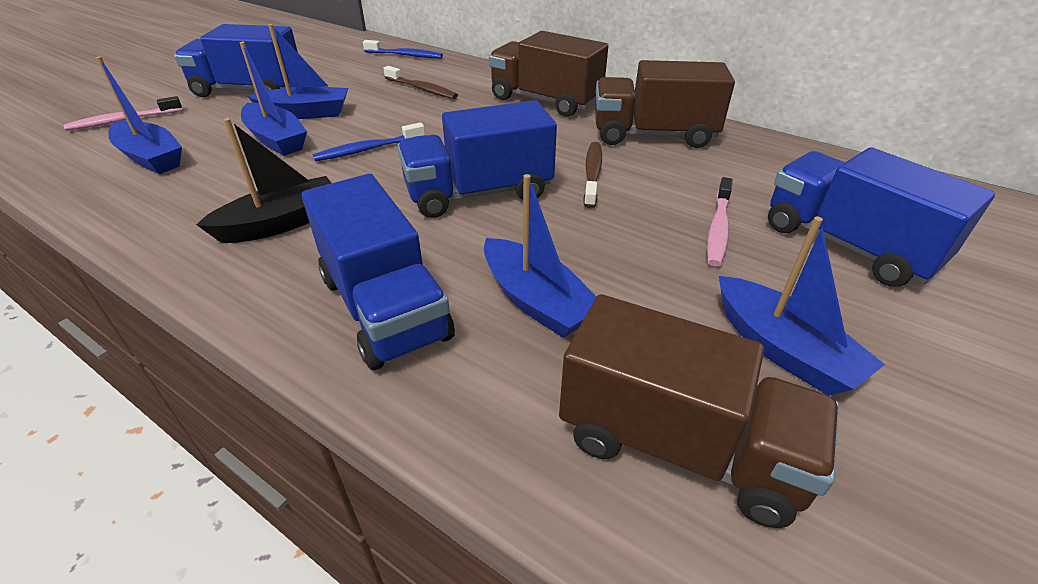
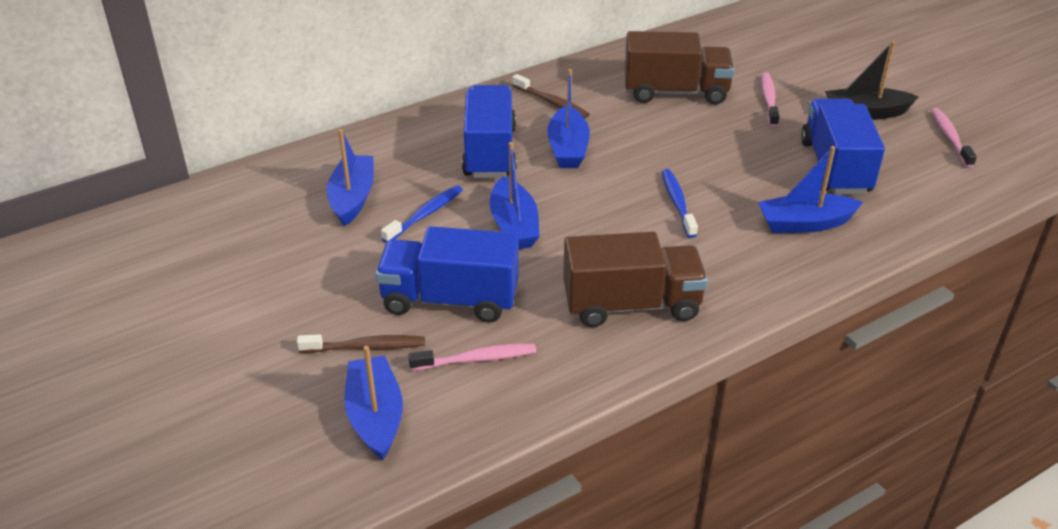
blue truck: 4 -> 3
brown truck: 3 -> 2
pink toothbrush: 2 -> 3

